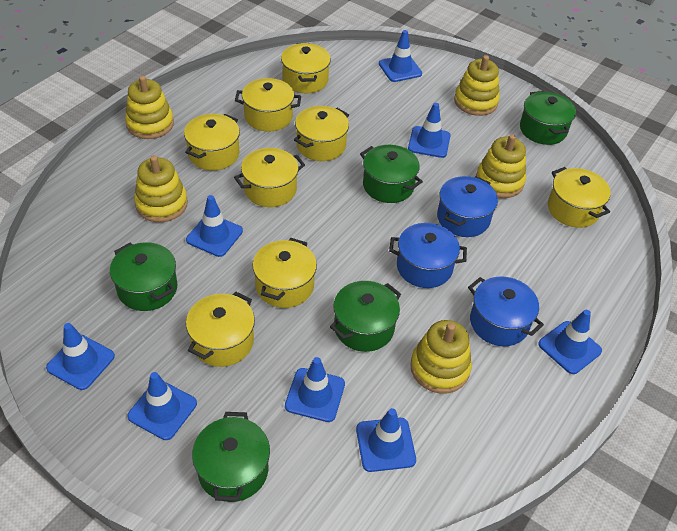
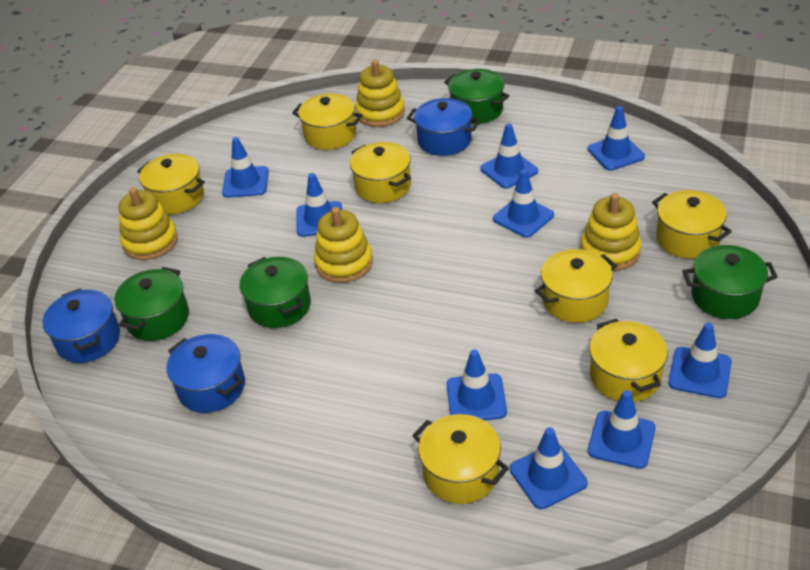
blue traffic cone: 8 -> 9
green pot: 5 -> 4
yellow pot: 8 -> 7
yellow stacking toy: 5 -> 4

